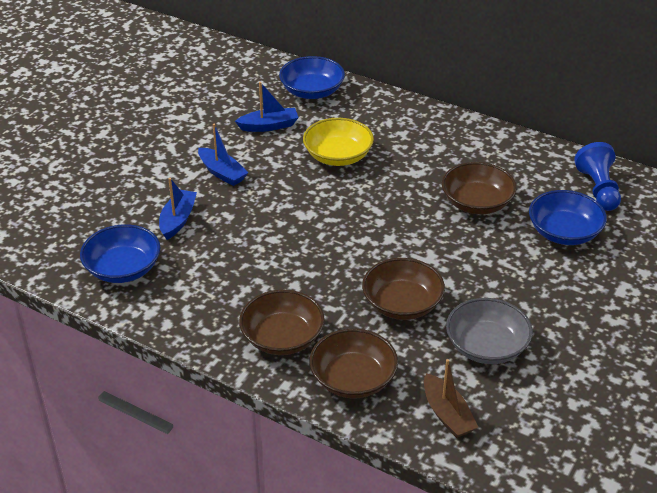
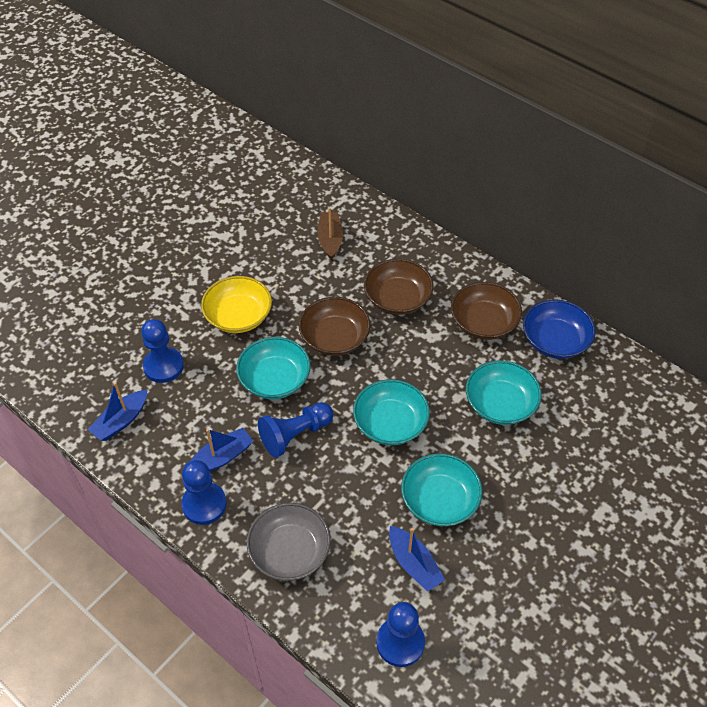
blue bowl: 3 -> 1
blue pawn: 1 -> 4
brown bowl: 4 -> 3
turquoise bowl: 0 -> 4

